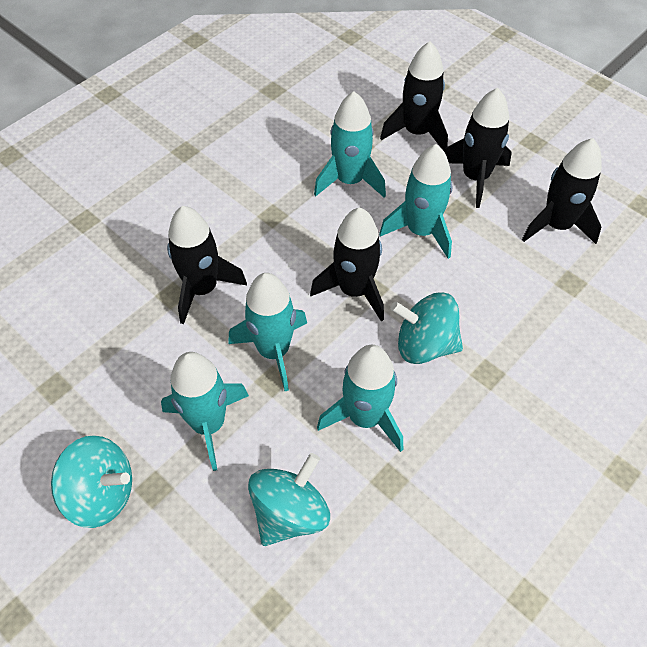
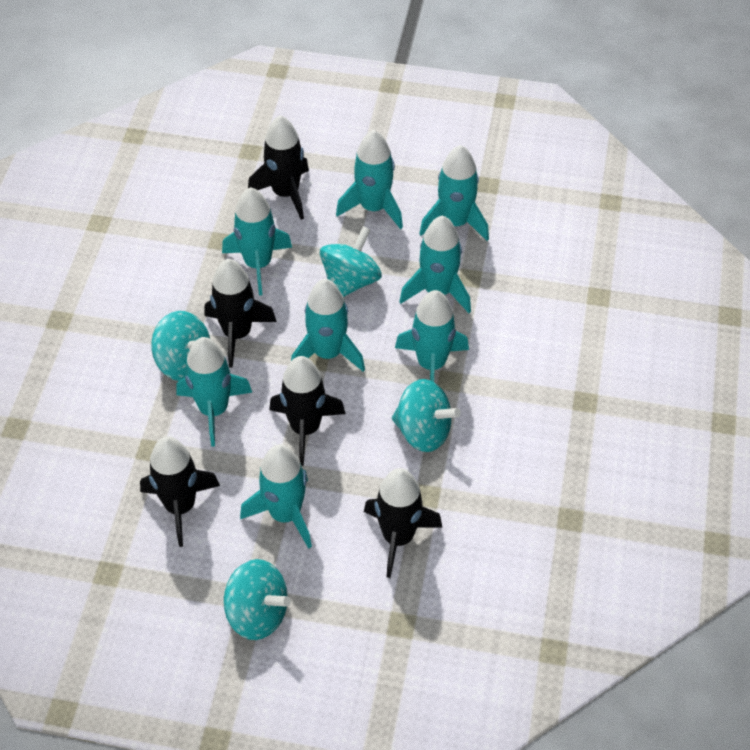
turquoise rocket: 5 -> 8
turquoise spinning top: 3 -> 4

